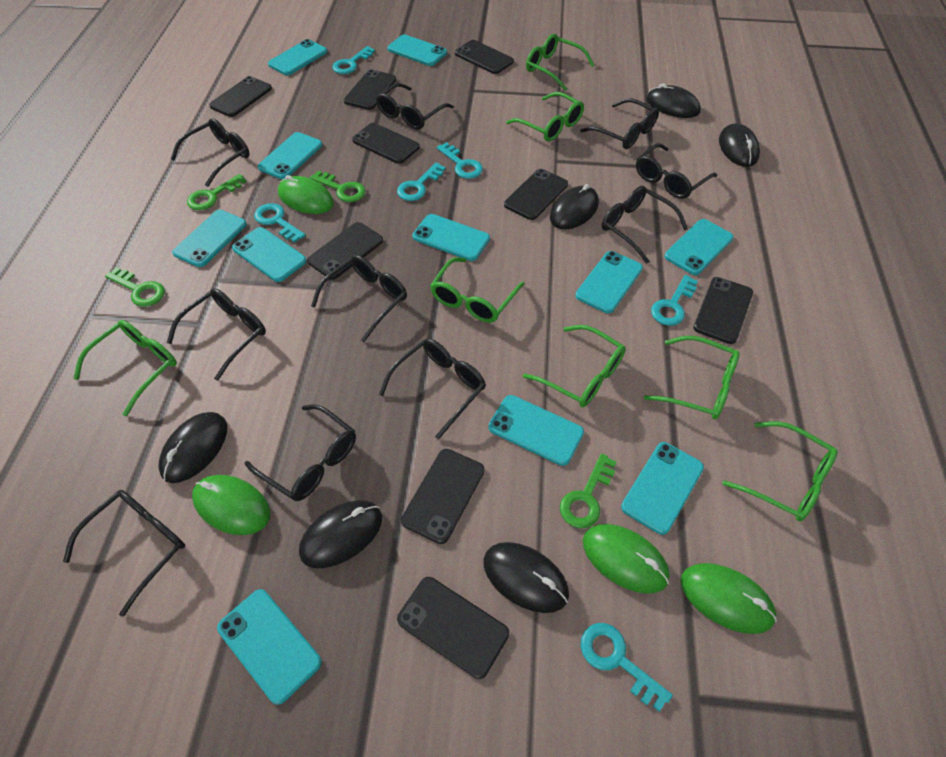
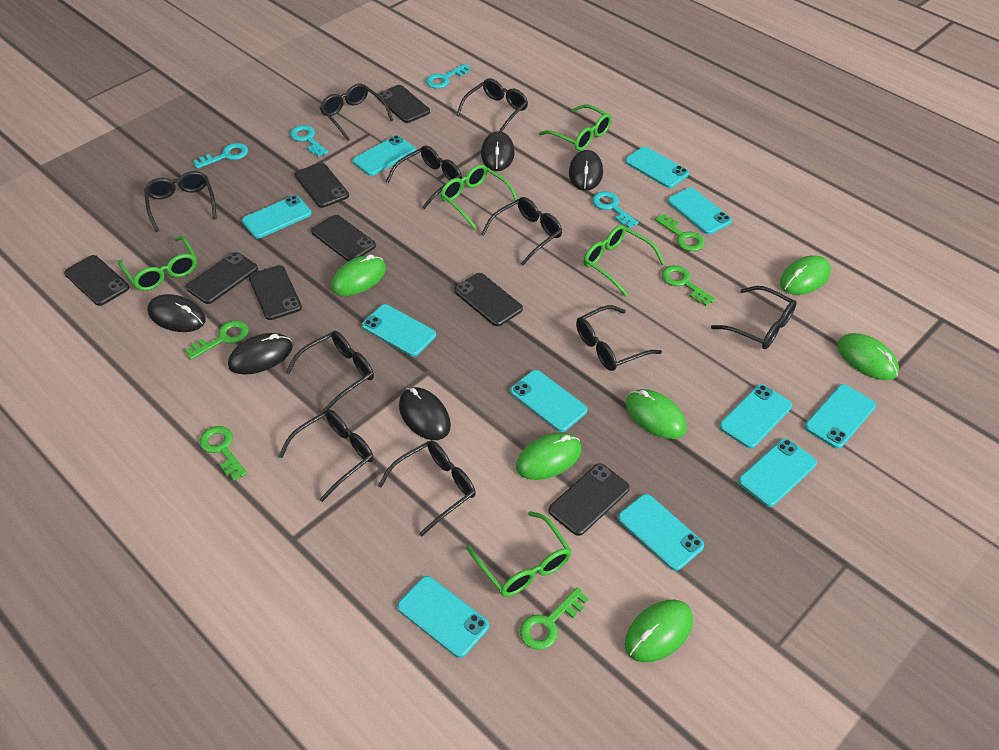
black mouse: 6 -> 5
black phone: 9 -> 8
green glasses: 7 -> 5
green key: 4 -> 5
green mouse: 4 -> 6
turquoise key: 6 -> 4

